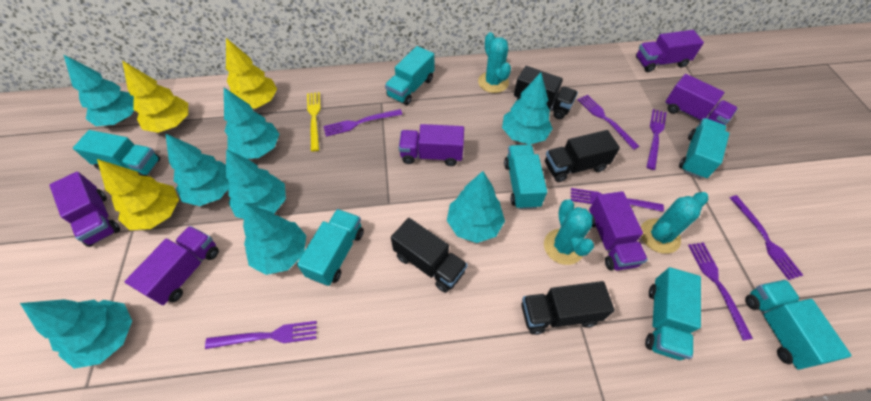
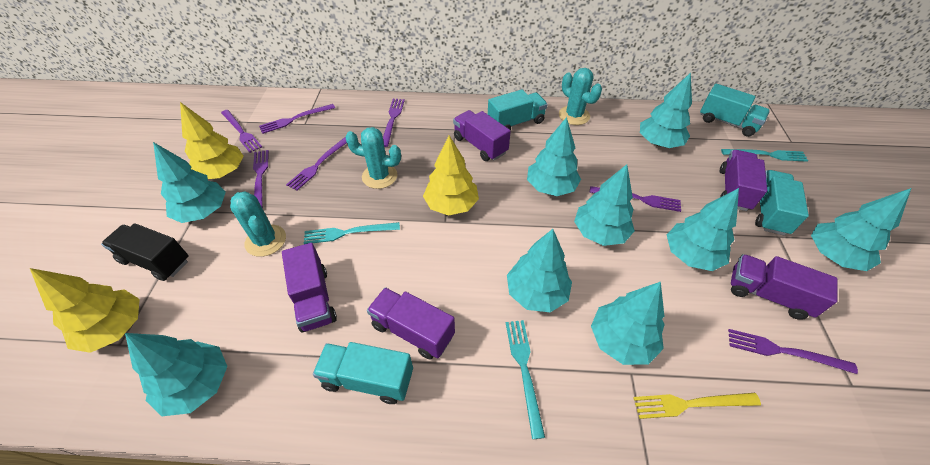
black truck: 4 -> 1
purple truck: 6 -> 5
turquoise fork: 0 -> 3
turquoise tree: 8 -> 9
turquoise truck: 7 -> 4

